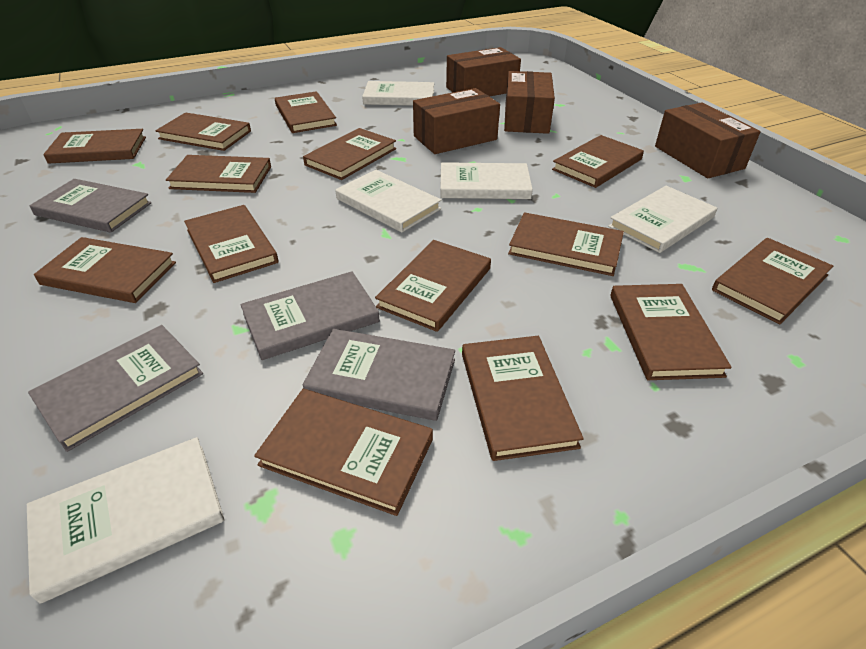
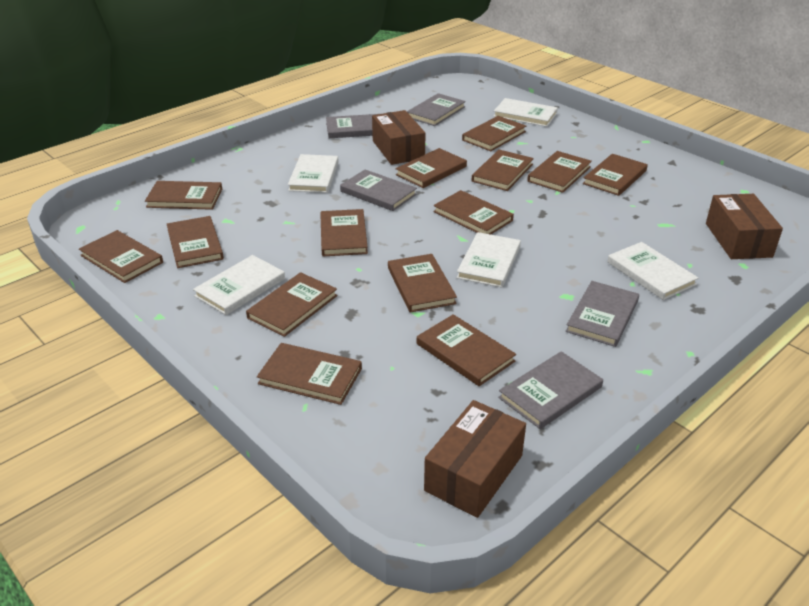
brown box: 4 -> 3
grey book: 4 -> 5

